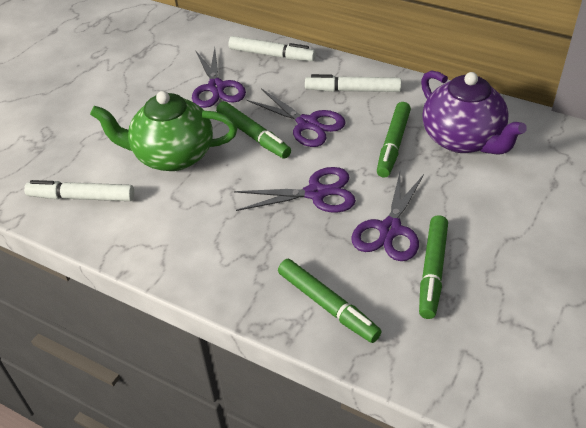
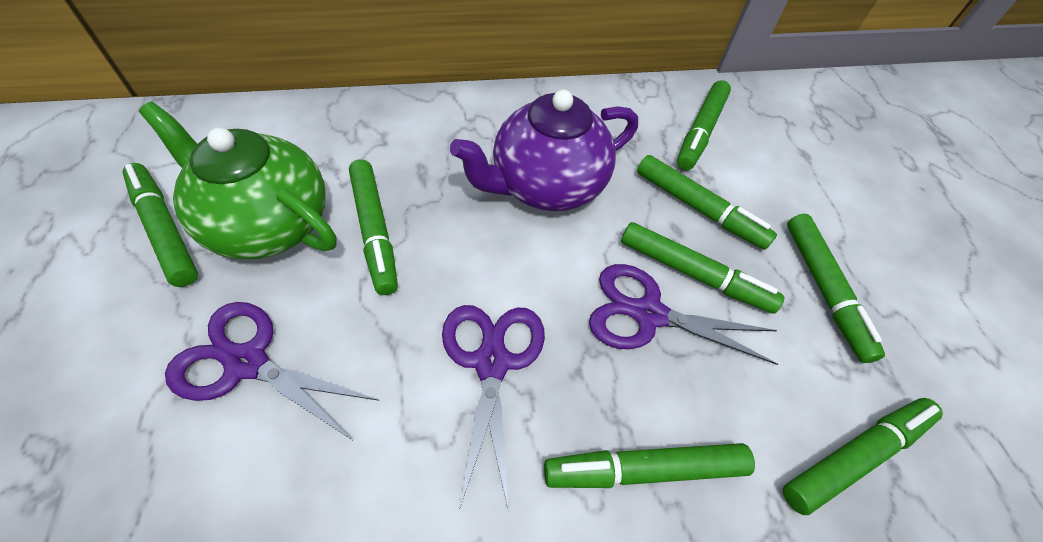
green marker: 4 -> 8
purple scissors: 4 -> 3
white marker: 3 -> 0

